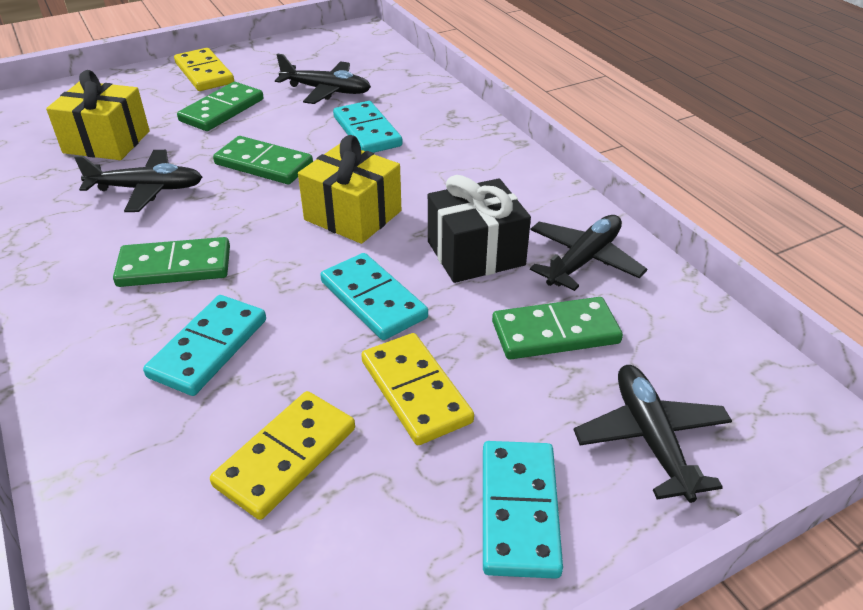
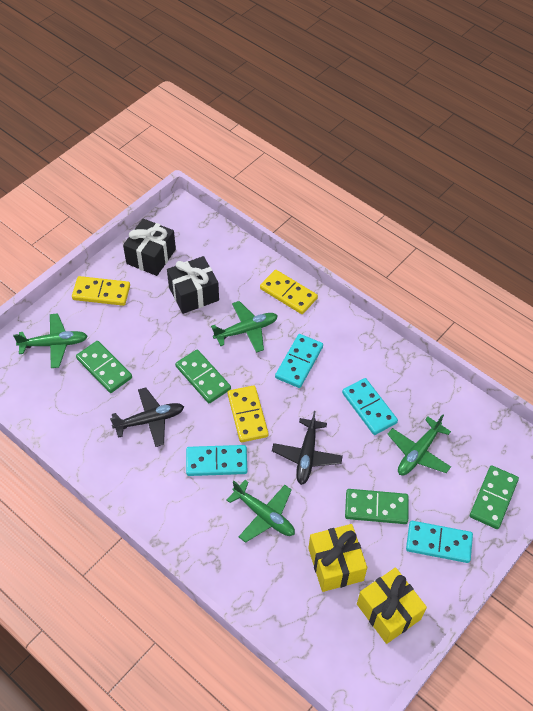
black gift: 1 -> 2
black plane: 4 -> 2
green plane: 0 -> 4

